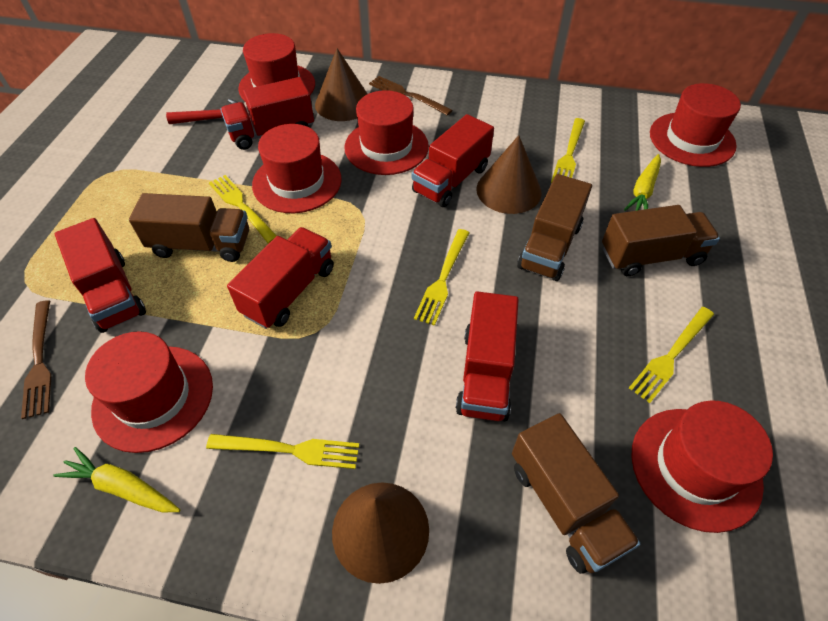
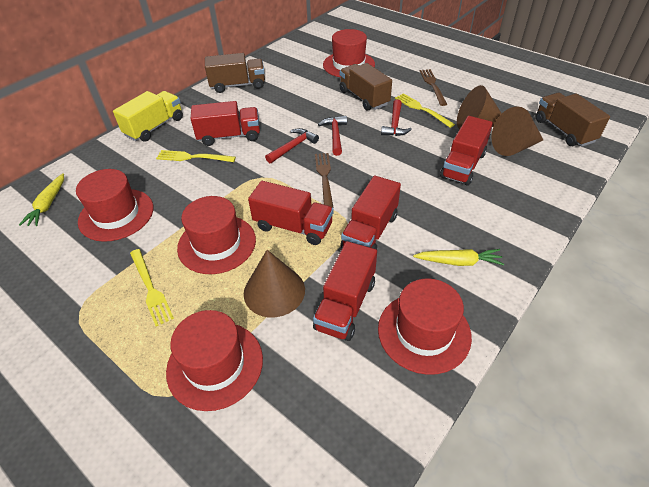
brown truck: 4 -> 3
red hammer: 1 -> 3
red hat: 6 -> 5
yellow fork: 5 -> 3
yellow truck: 0 -> 1

